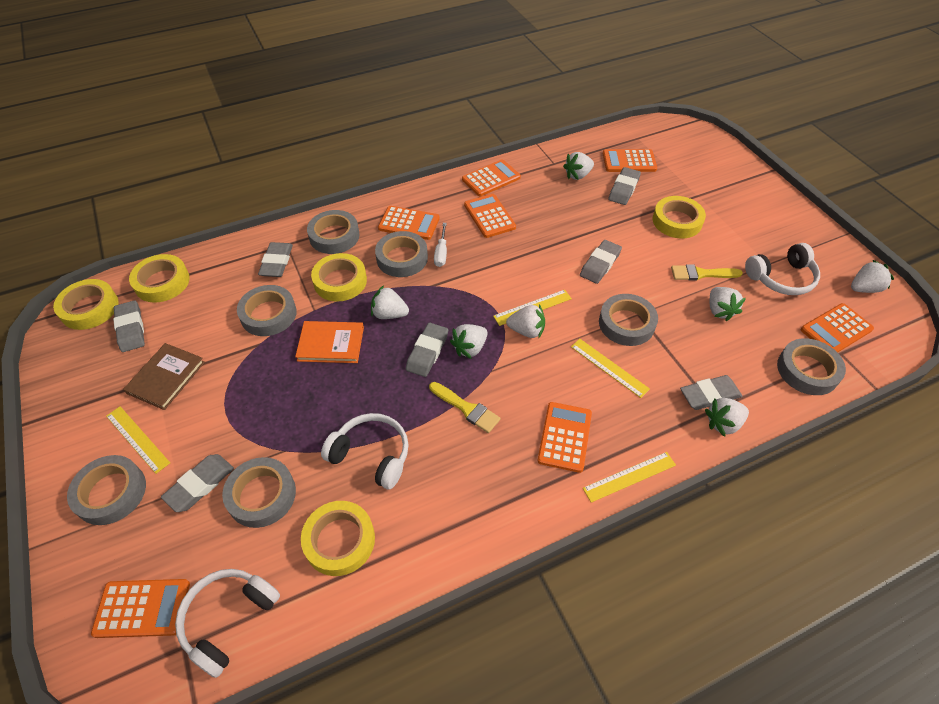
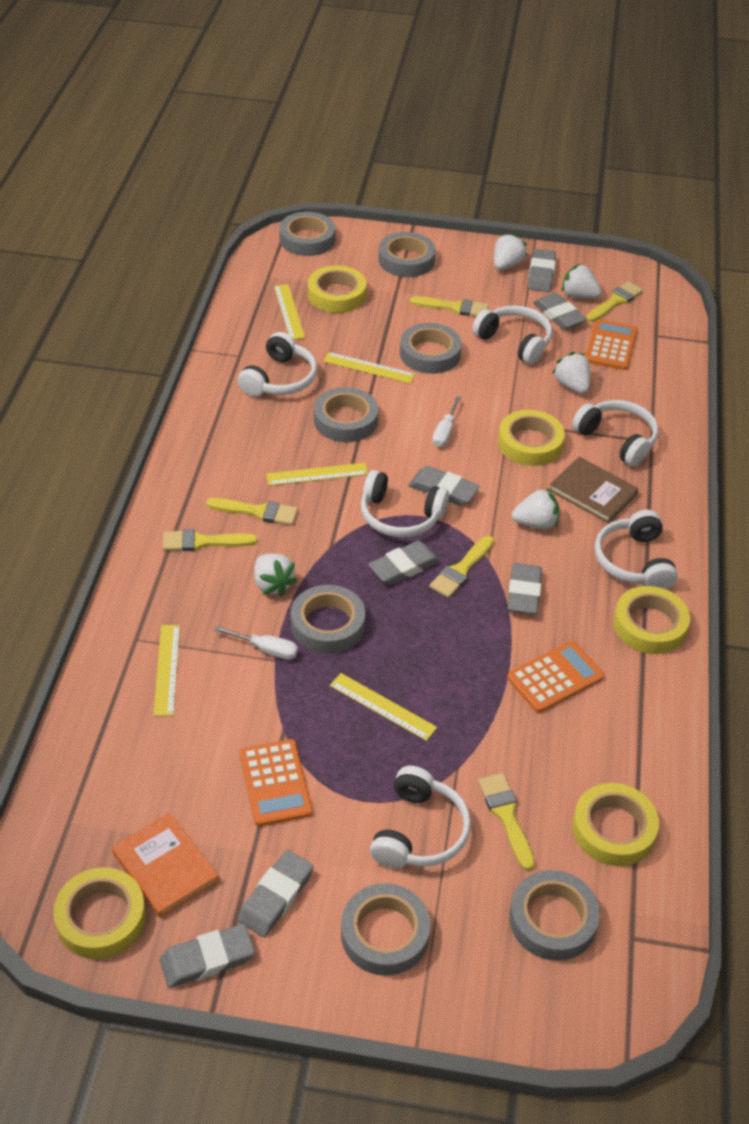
orange calculator: 7 -> 3
white headphones: 3 -> 6
white screwdriver: 1 -> 2
white strawberry: 7 -> 5
yellow brush: 2 -> 6
yellow ruler: 4 -> 5

